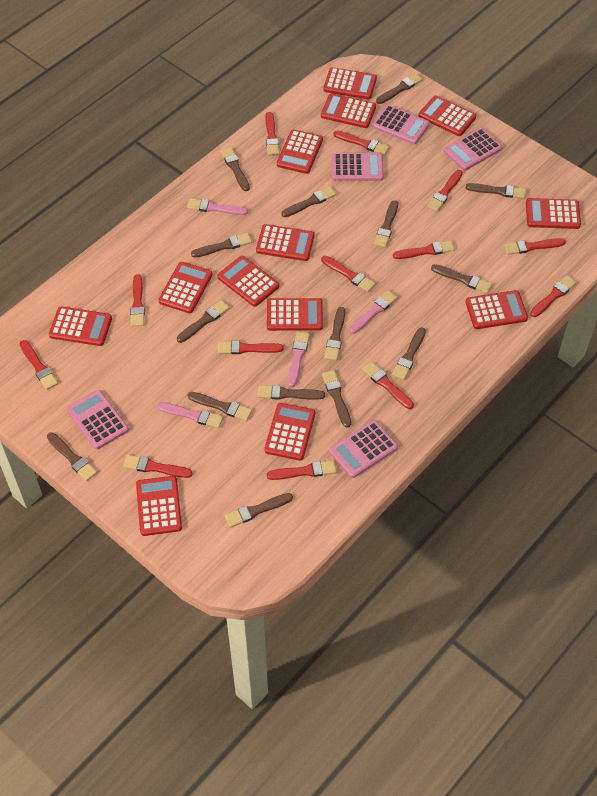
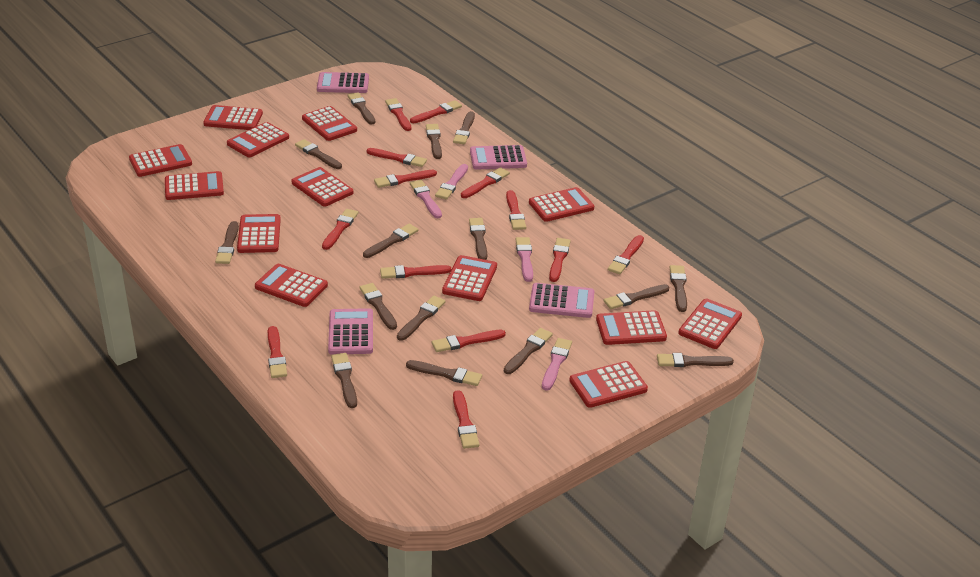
pink calculator: 5 -> 4

